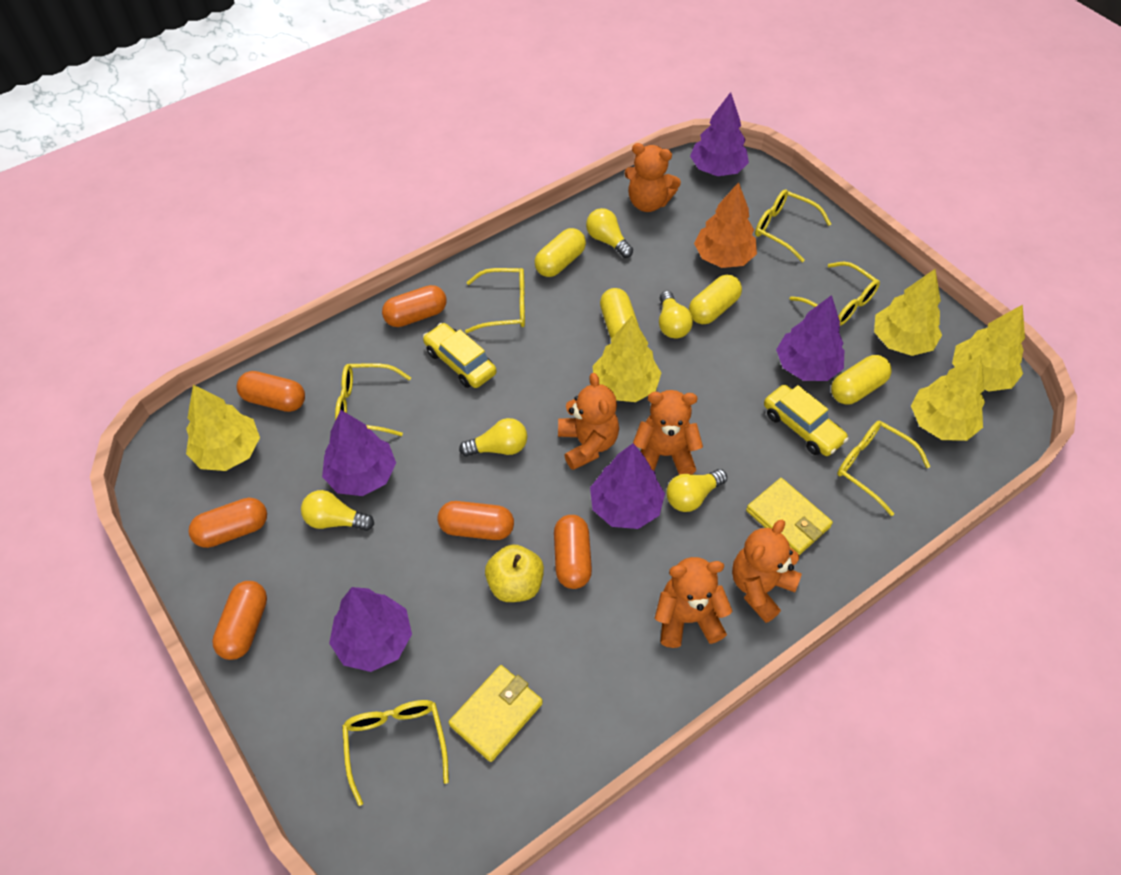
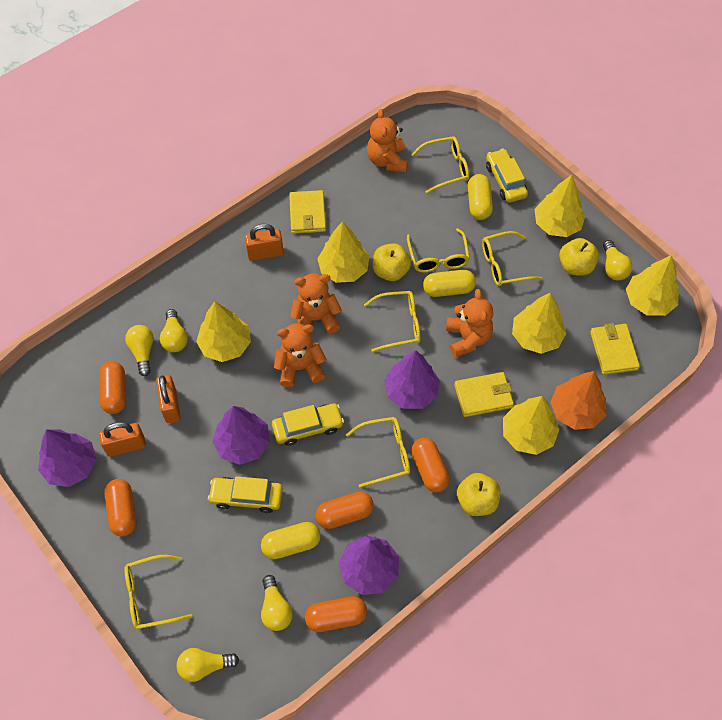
orange capsule: 6 -> 5
orange padlock: 0 -> 3
orange teddy bear: 5 -> 4
purple tree: 5 -> 4
yellow apple: 1 -> 3
yellow capsule: 4 -> 3
yellow car: 2 -> 3
yellow tree: 5 -> 6
yellow wallet: 2 -> 3

